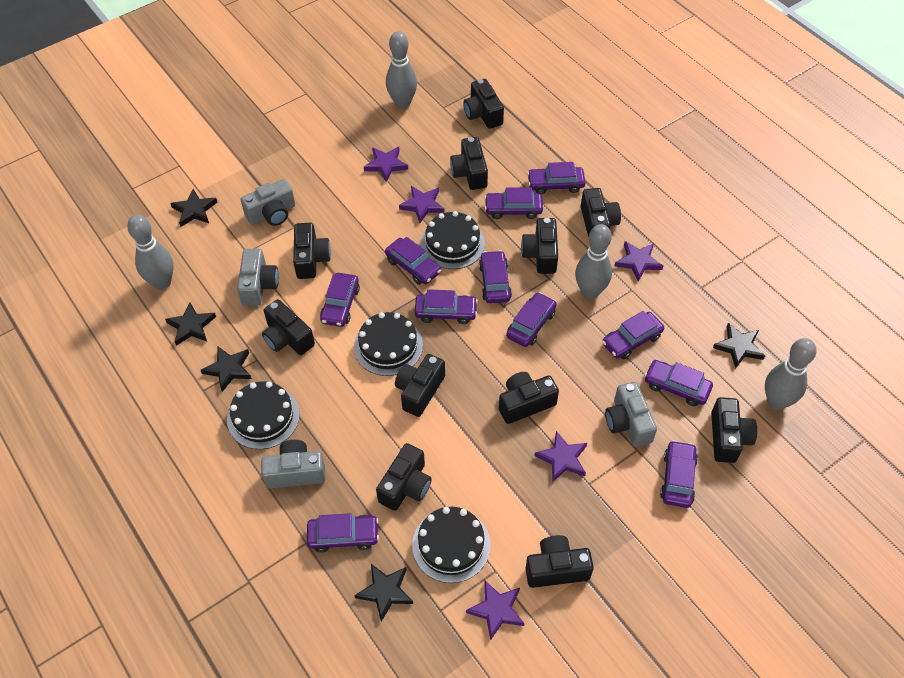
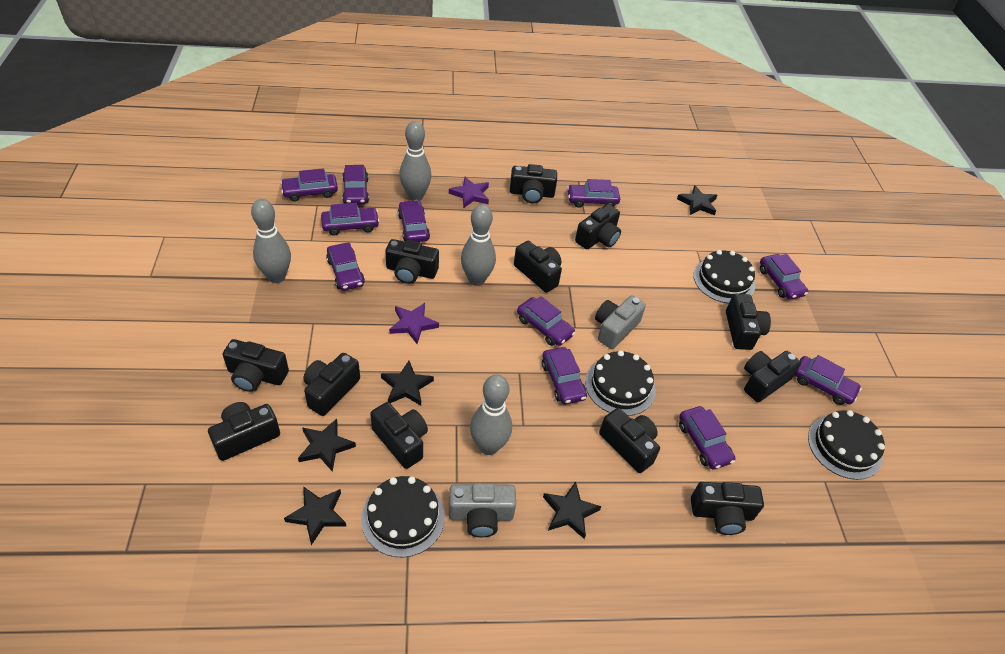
black camera: 11 -> 12
grey camera: 4 -> 2
purple star: 5 -> 2

